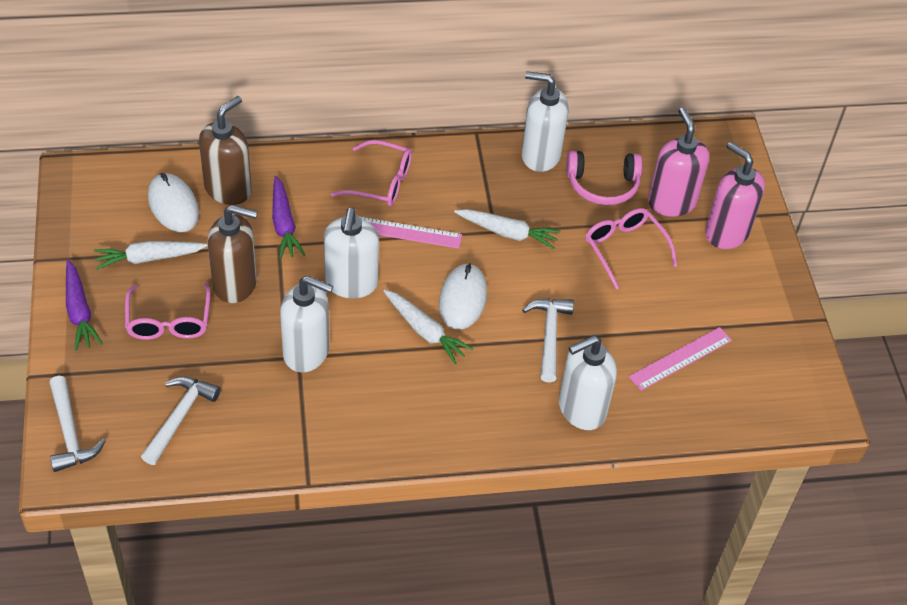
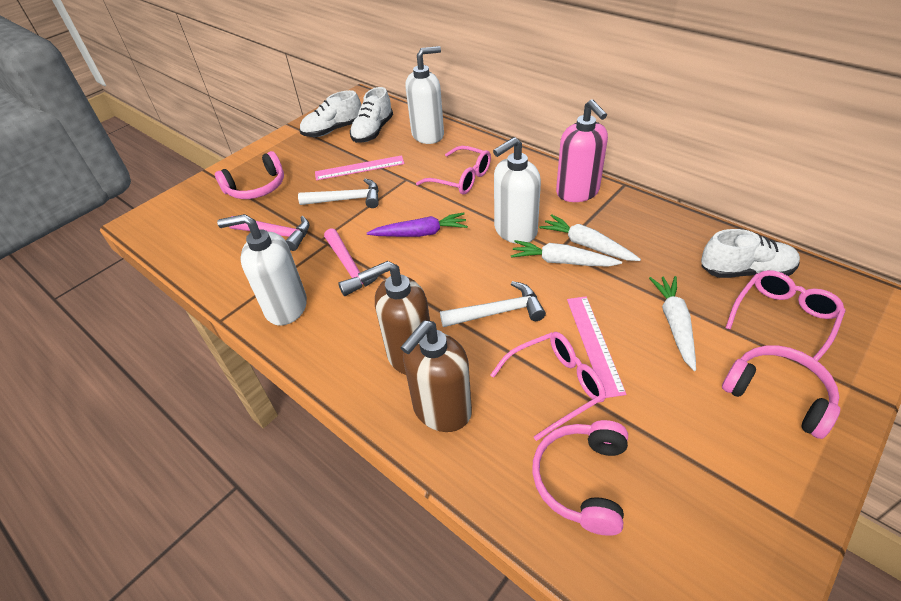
pink hammer: 0 -> 2
pink headphones: 1 -> 3
pink soap dispenser: 2 -> 1
purple carrot: 2 -> 1
white hammer: 3 -> 2
white mouse: 2 -> 0
white shoe: 0 -> 3
white soap dispenser: 4 -> 3

